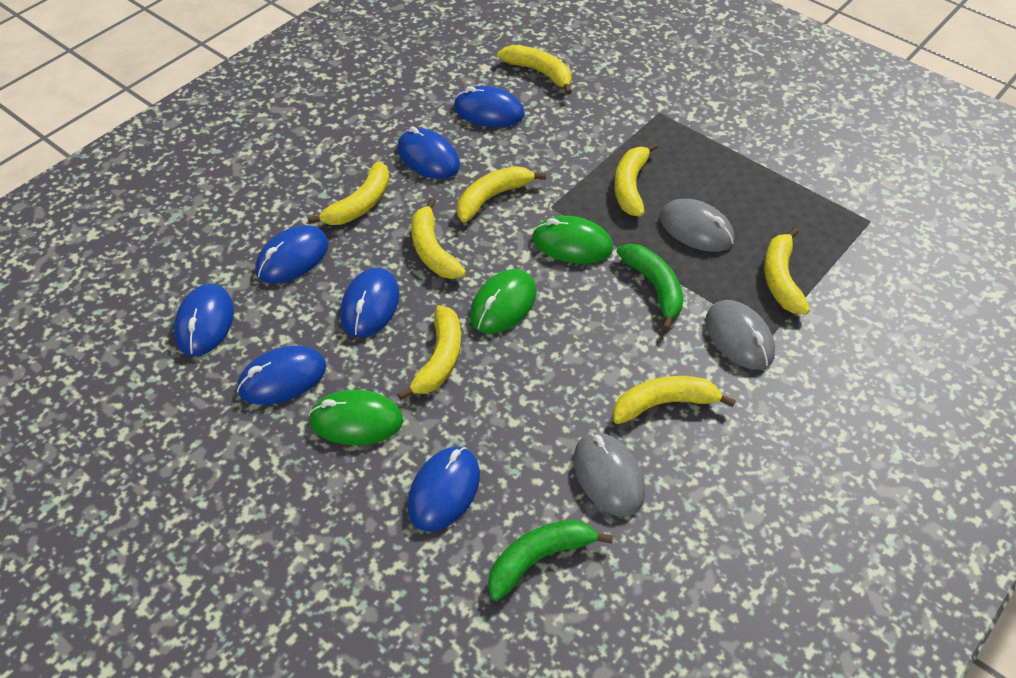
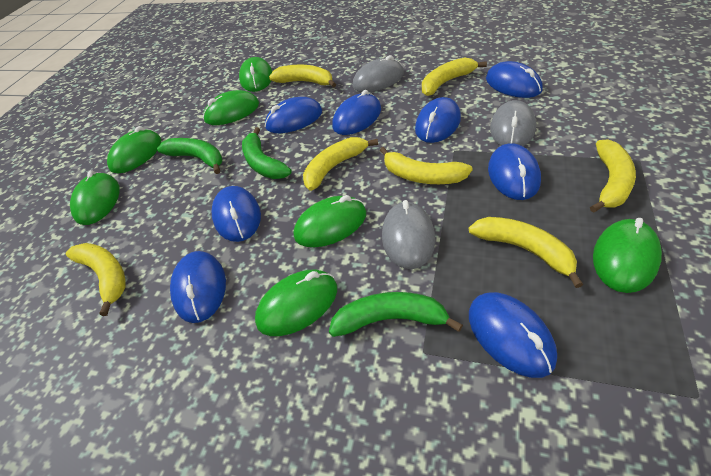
blue mouse: 7 -> 8
green banana: 2 -> 3
green mouse: 3 -> 7
yellow banana: 8 -> 7

